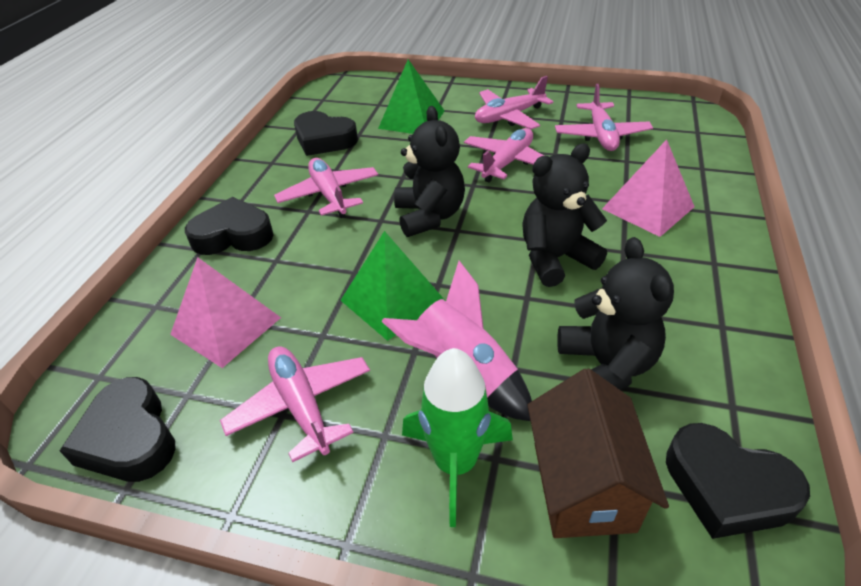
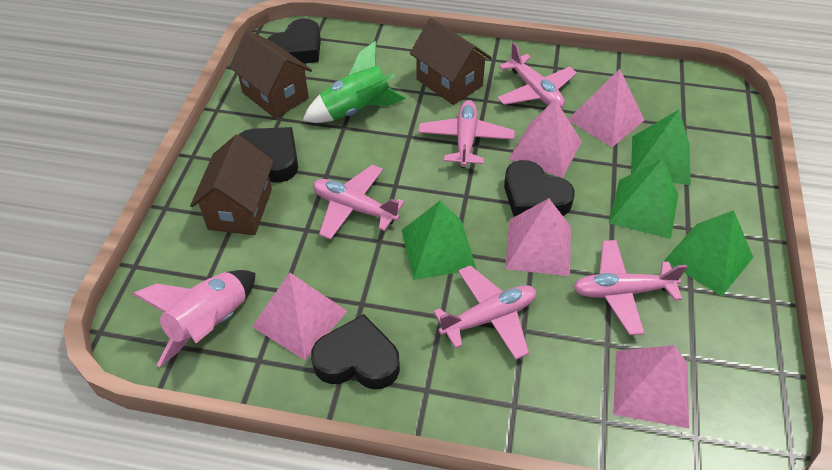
black teddy bear: 3 -> 0
brown house: 1 -> 3
green pyramid: 2 -> 4
pink pyramid: 2 -> 5

